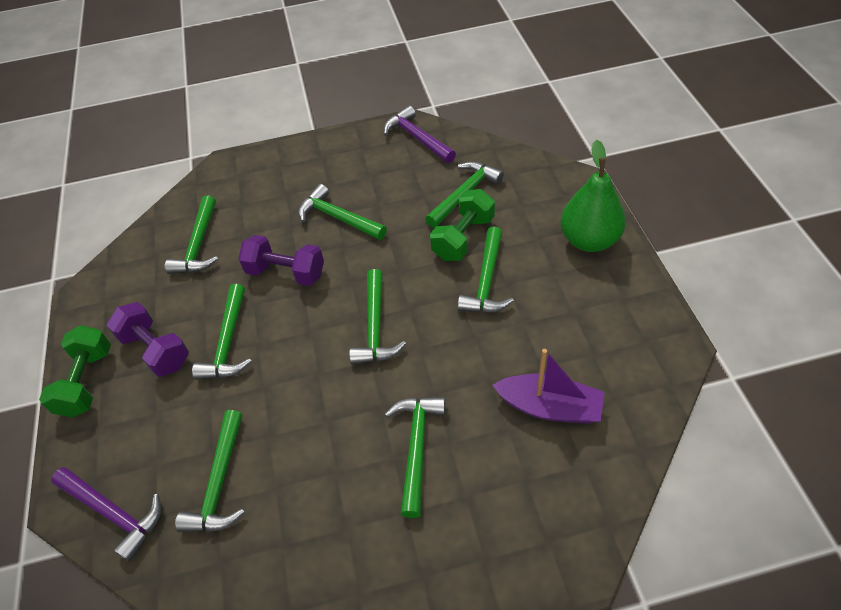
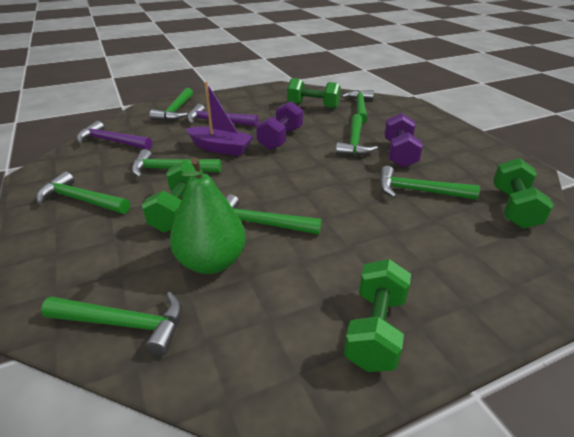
green dumbbell: 2 -> 4

